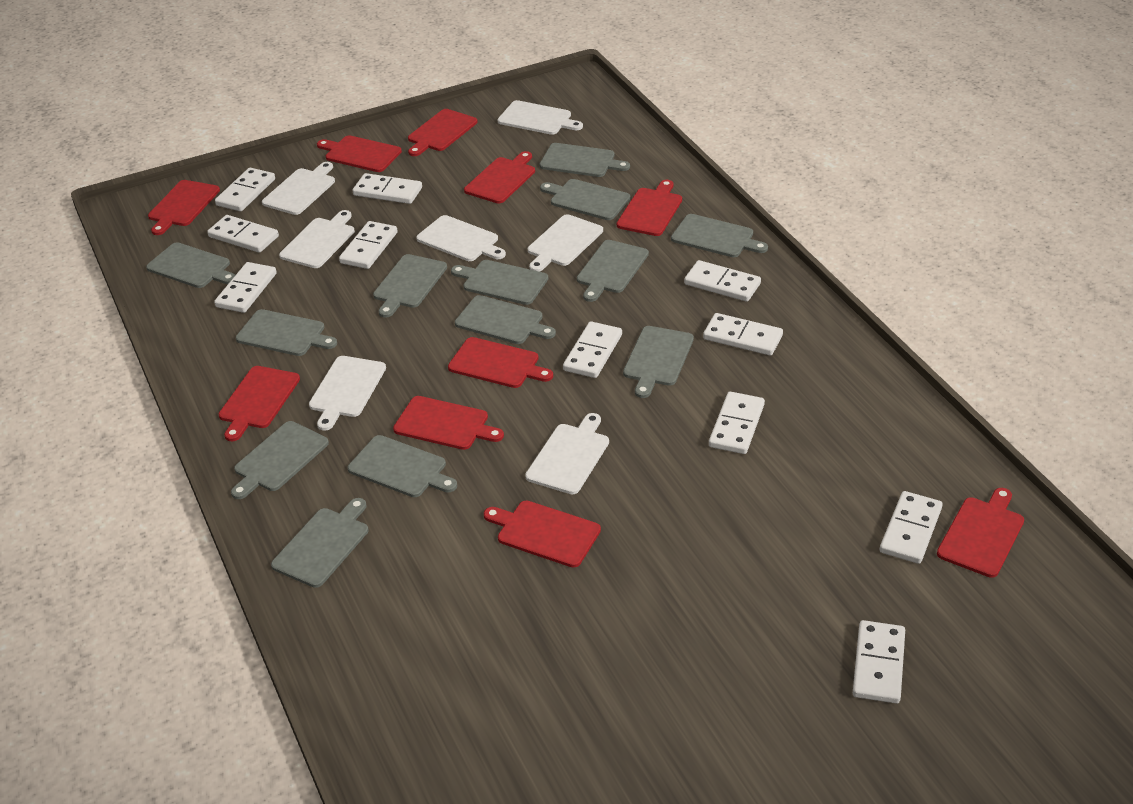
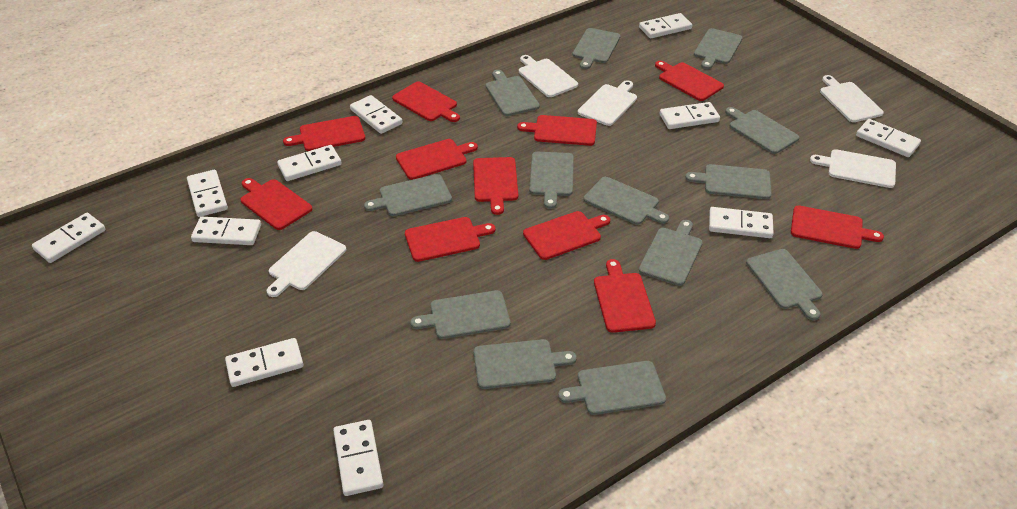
red cutting board: 10 -> 11
white cutting board: 7 -> 5

